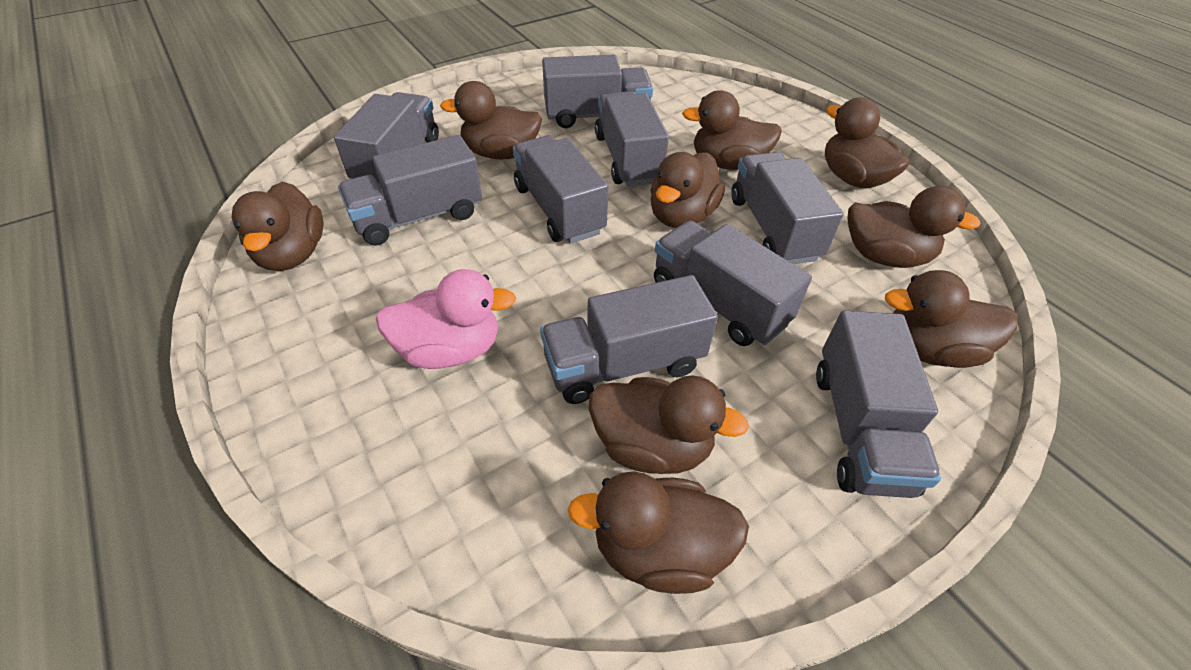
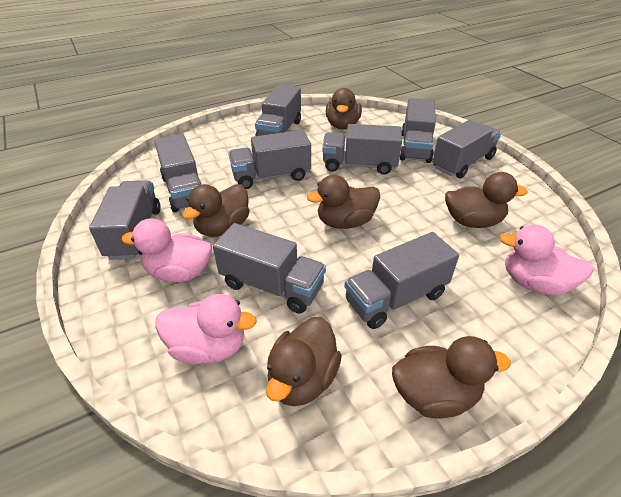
brown duck: 9 -> 6
pink duck: 1 -> 3

